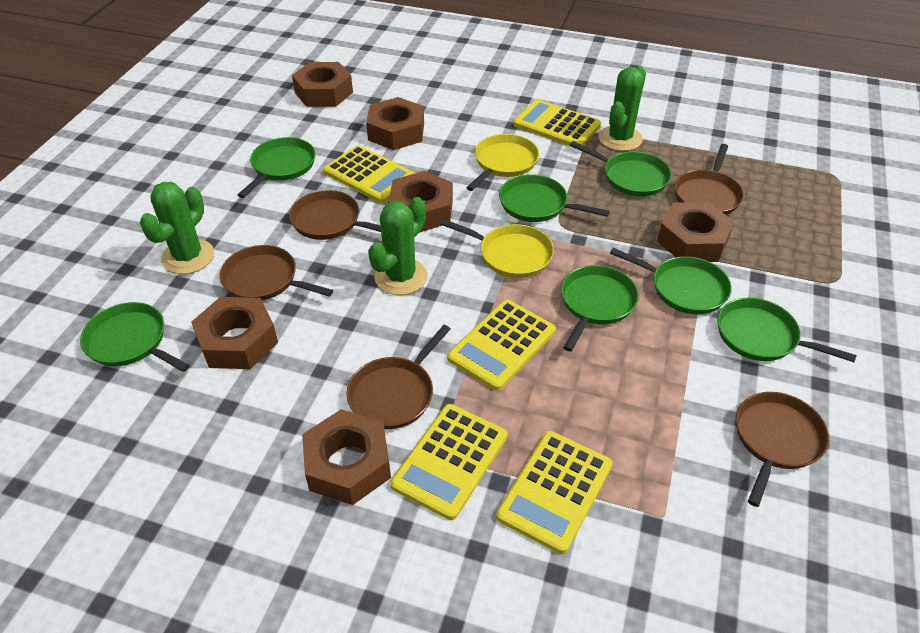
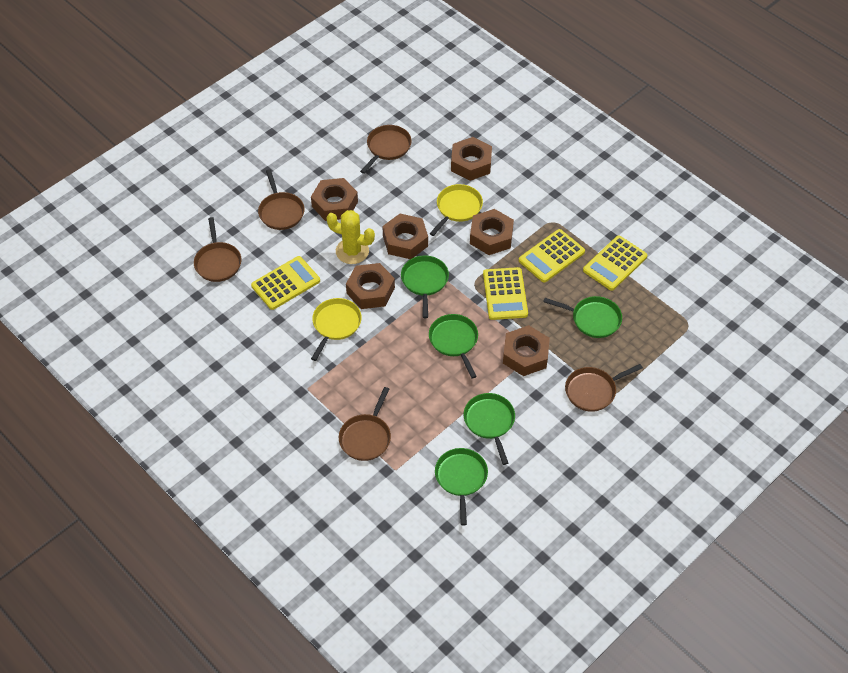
green cactus: 3 -> 0
green pan: 7 -> 5
yellow cactus: 0 -> 1
yellow calculator: 5 -> 4

